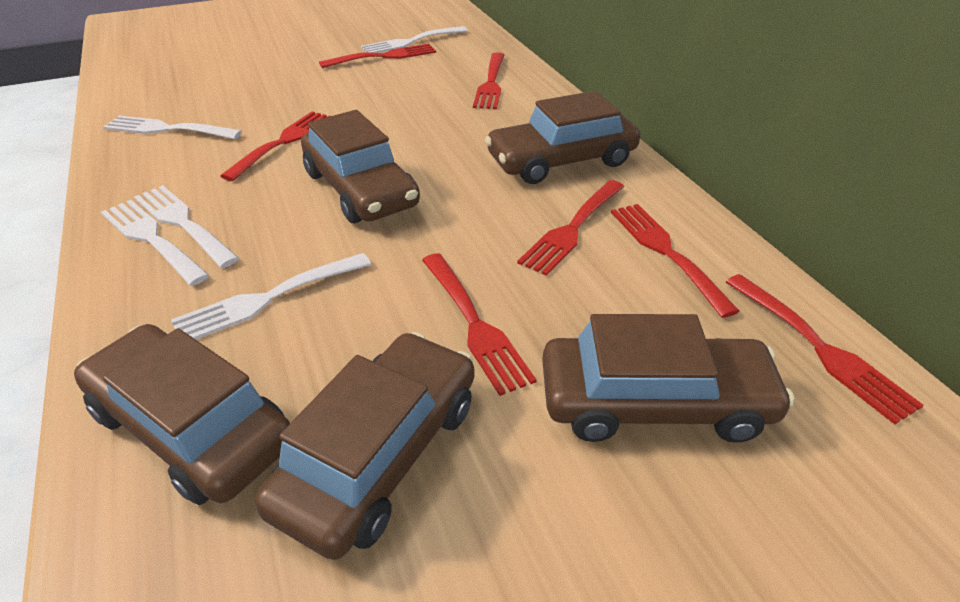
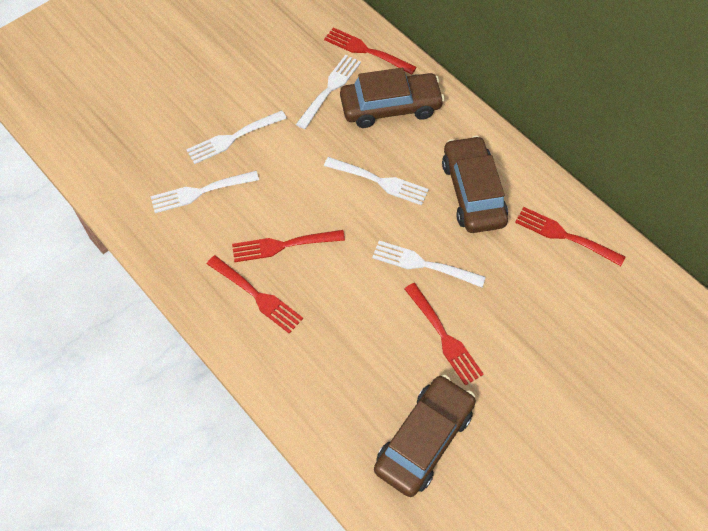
brown car: 5 -> 3
red fork: 7 -> 5

